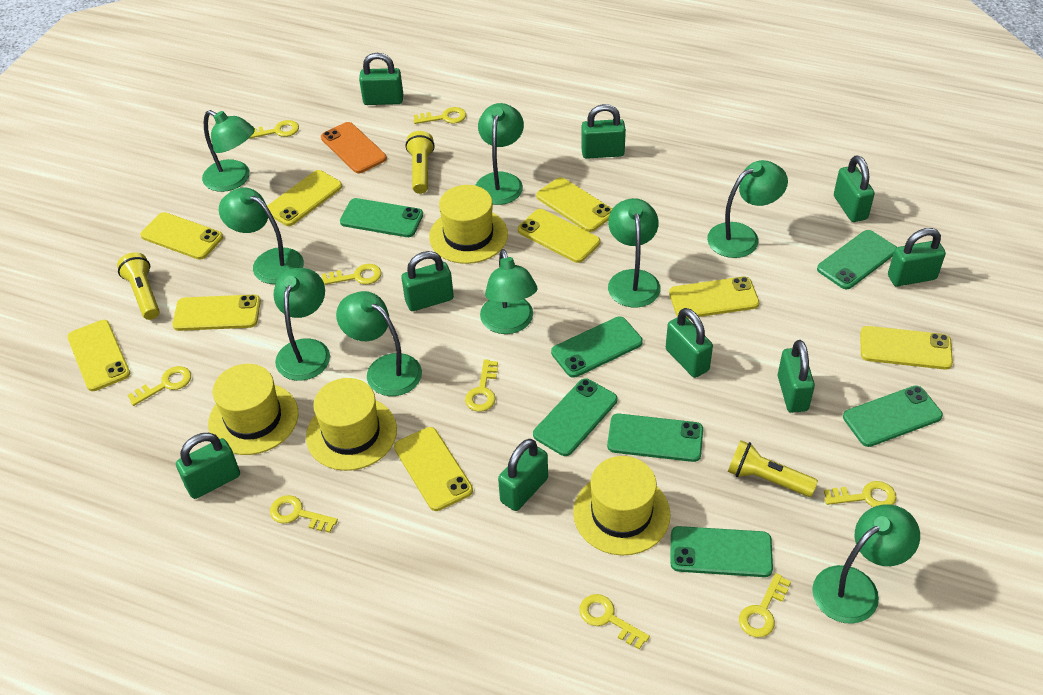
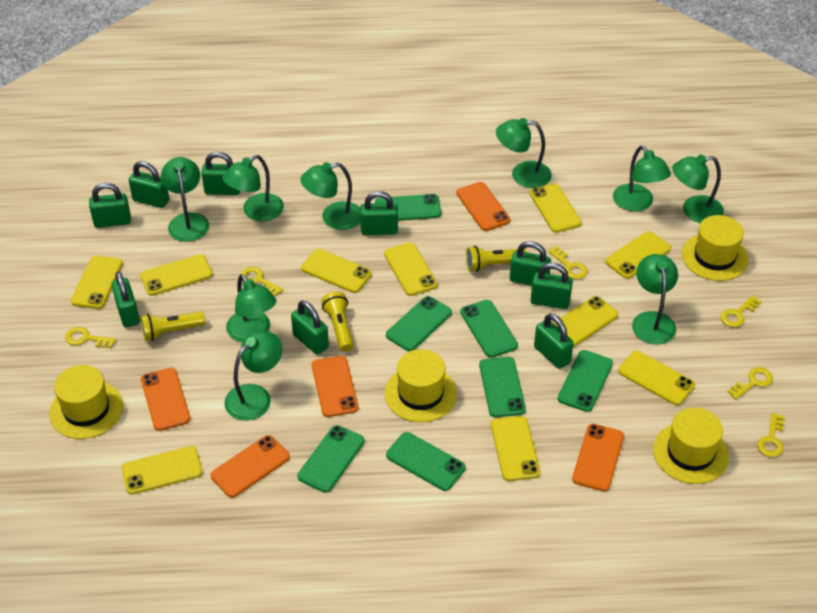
orange phone: 1 -> 5
yellow key: 9 -> 6
yellow phone: 9 -> 10

